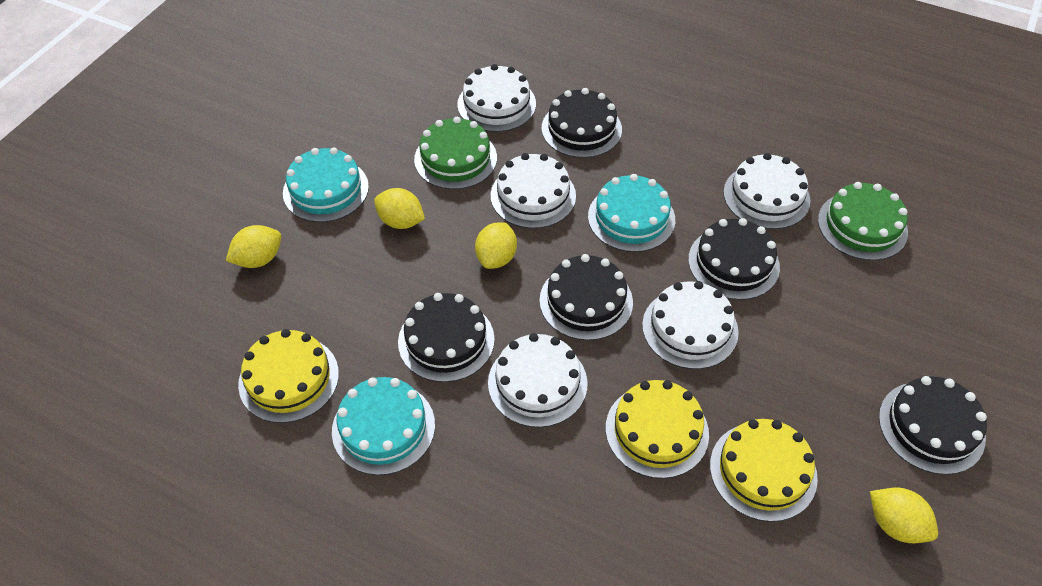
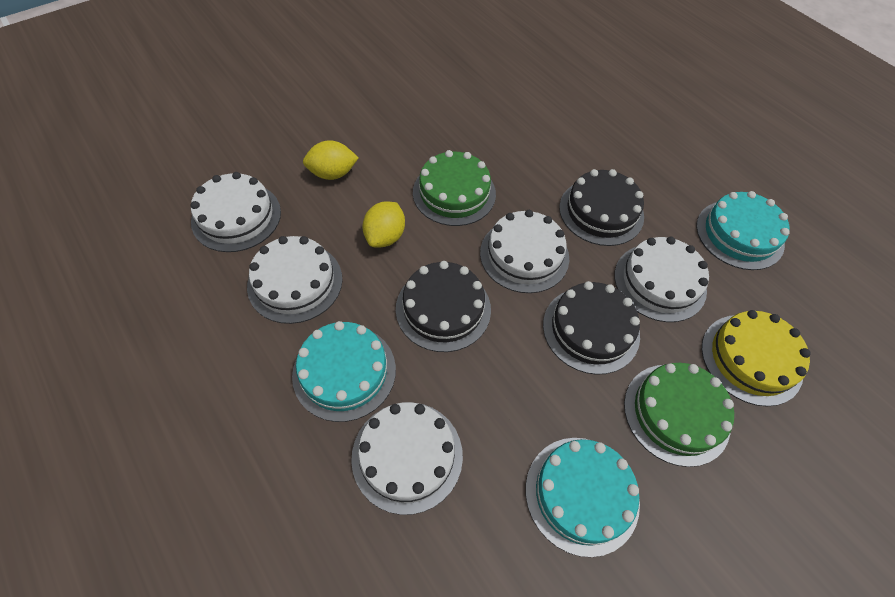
black cake: 5 -> 3
yellow cake: 3 -> 1
yellow lemon: 4 -> 2

